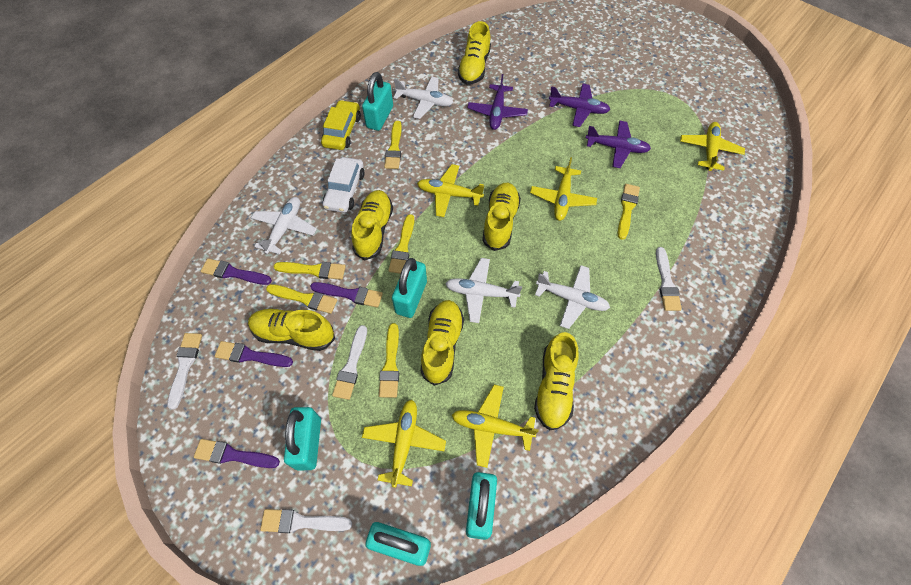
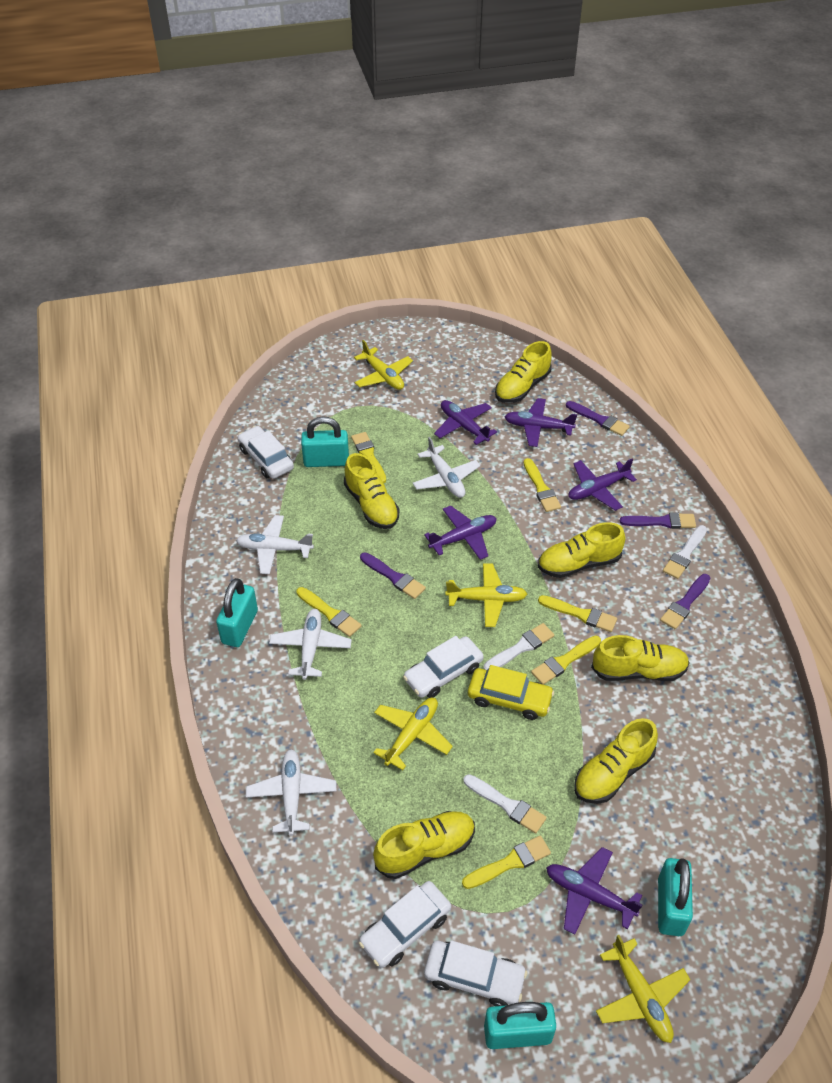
purple plane: 3 -> 5
turquoise padlock: 5 -> 4
white brush: 4 -> 3
white car: 1 -> 4
yellow plane: 5 -> 4

